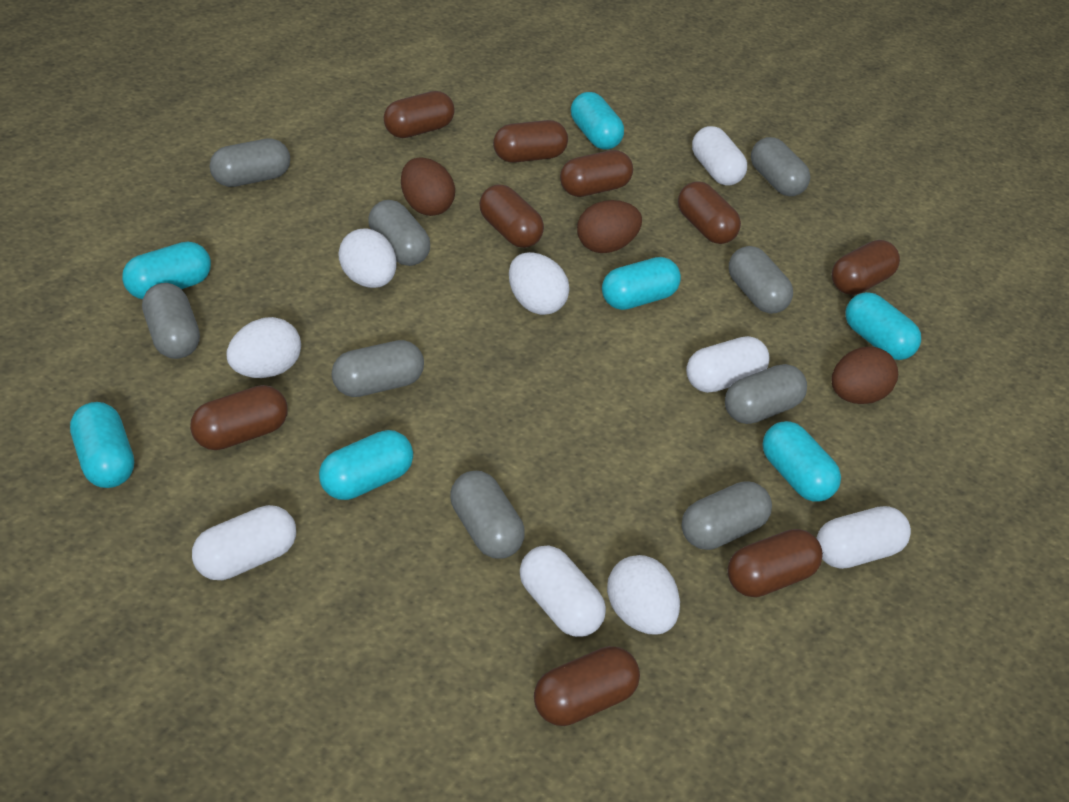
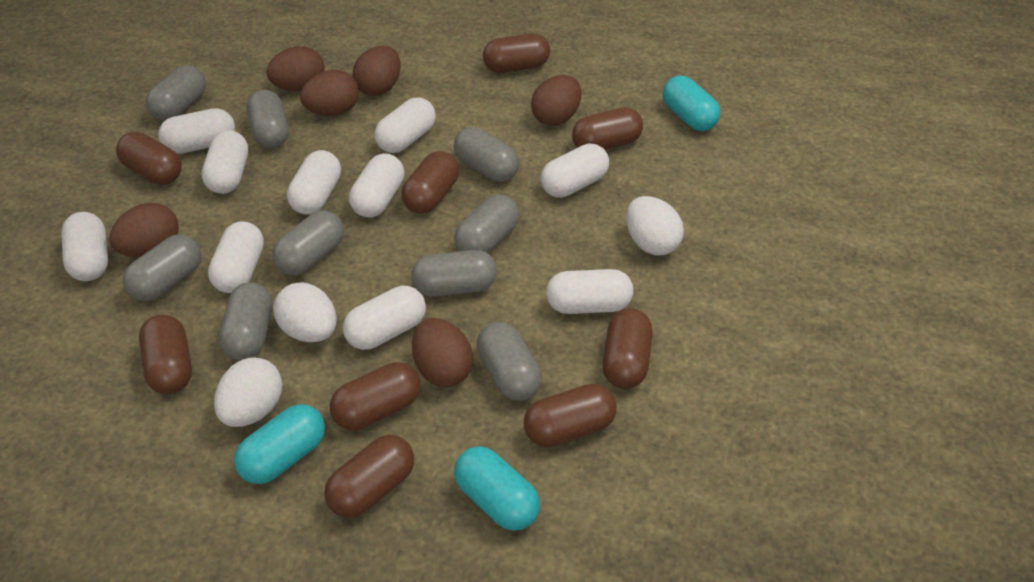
brown egg: 3 -> 6
turquoise capsule: 7 -> 3
white capsule: 5 -> 10
white egg: 4 -> 3

